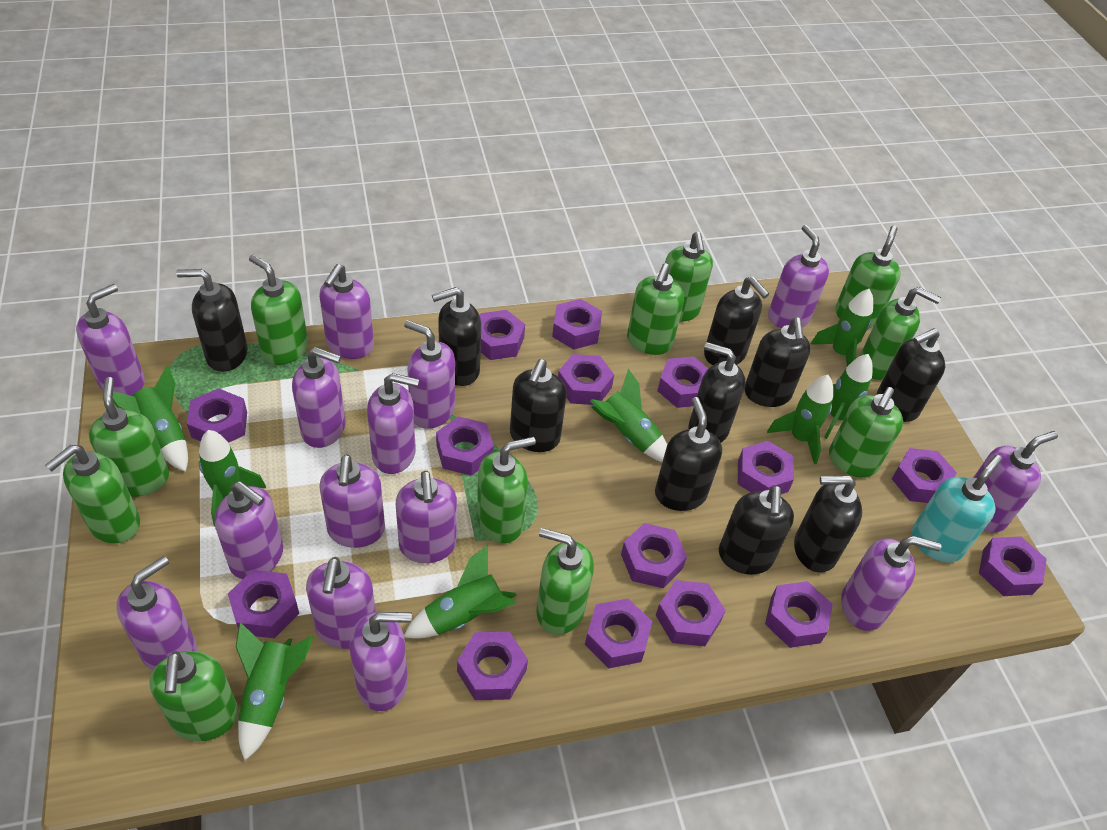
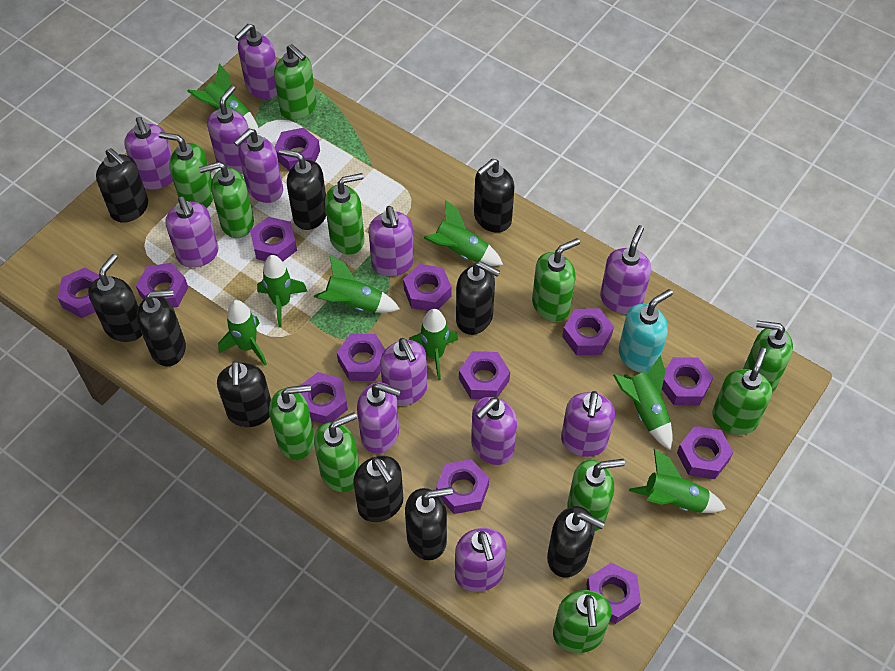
purple nut: 15 -> 13
purple soap dispenser: 14 -> 12

